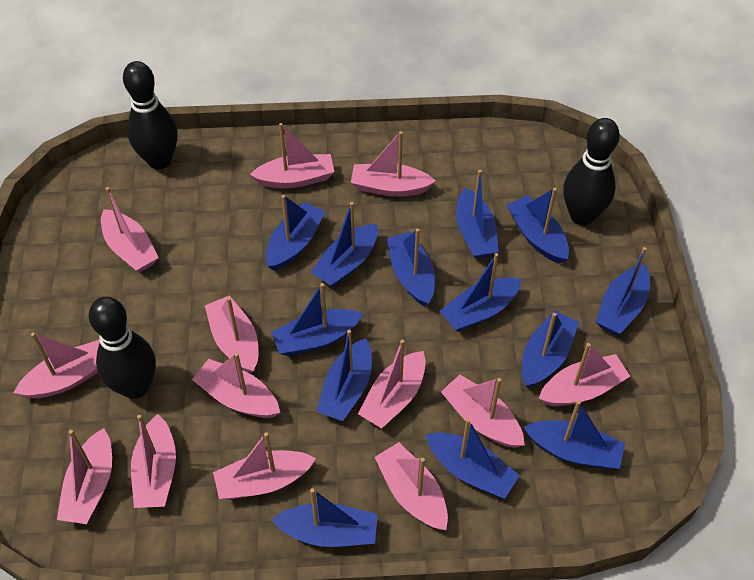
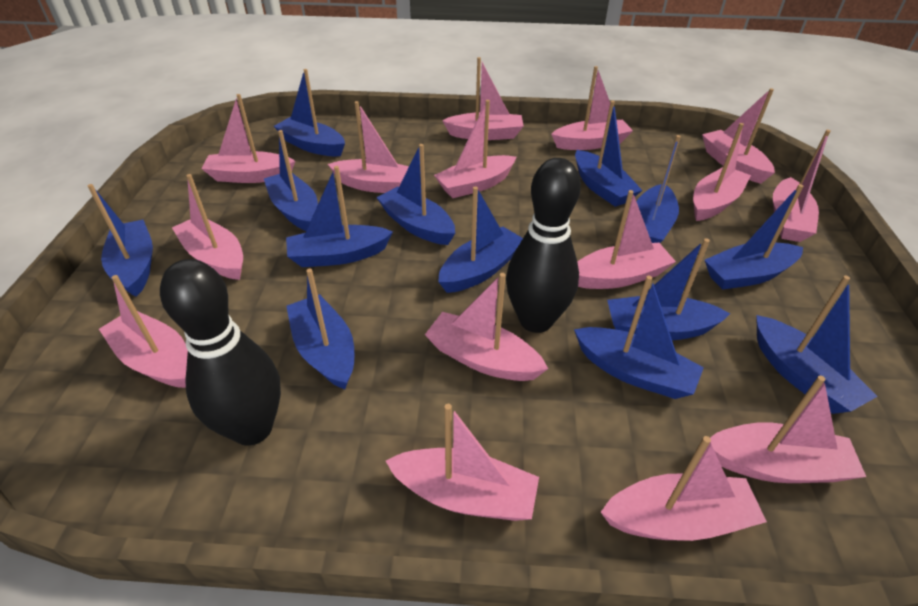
black bowling pin: 3 -> 2
pink boat: 13 -> 15

